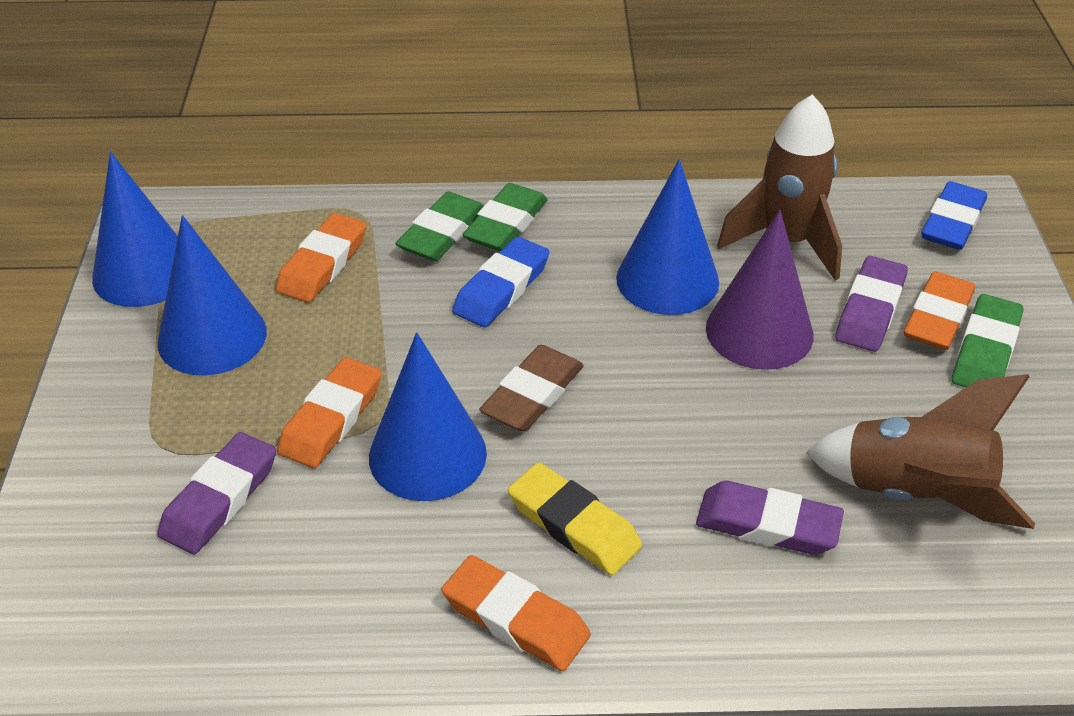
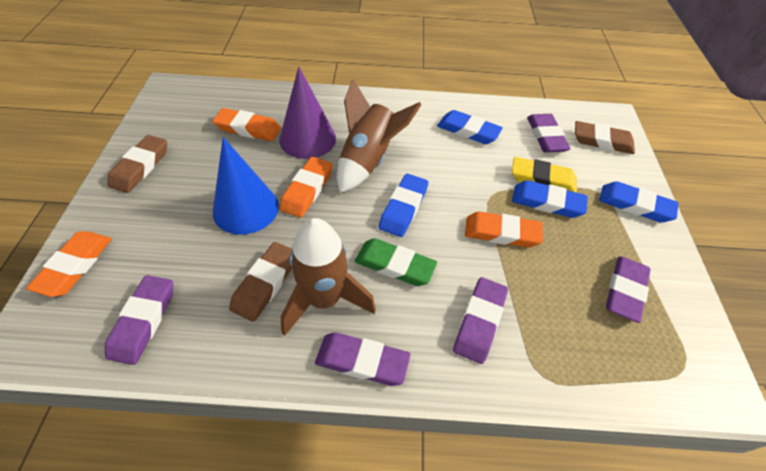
blue cone: 4 -> 1
blue eraser: 2 -> 4
brown eraser: 1 -> 3
green eraser: 3 -> 1
purple eraser: 3 -> 5

